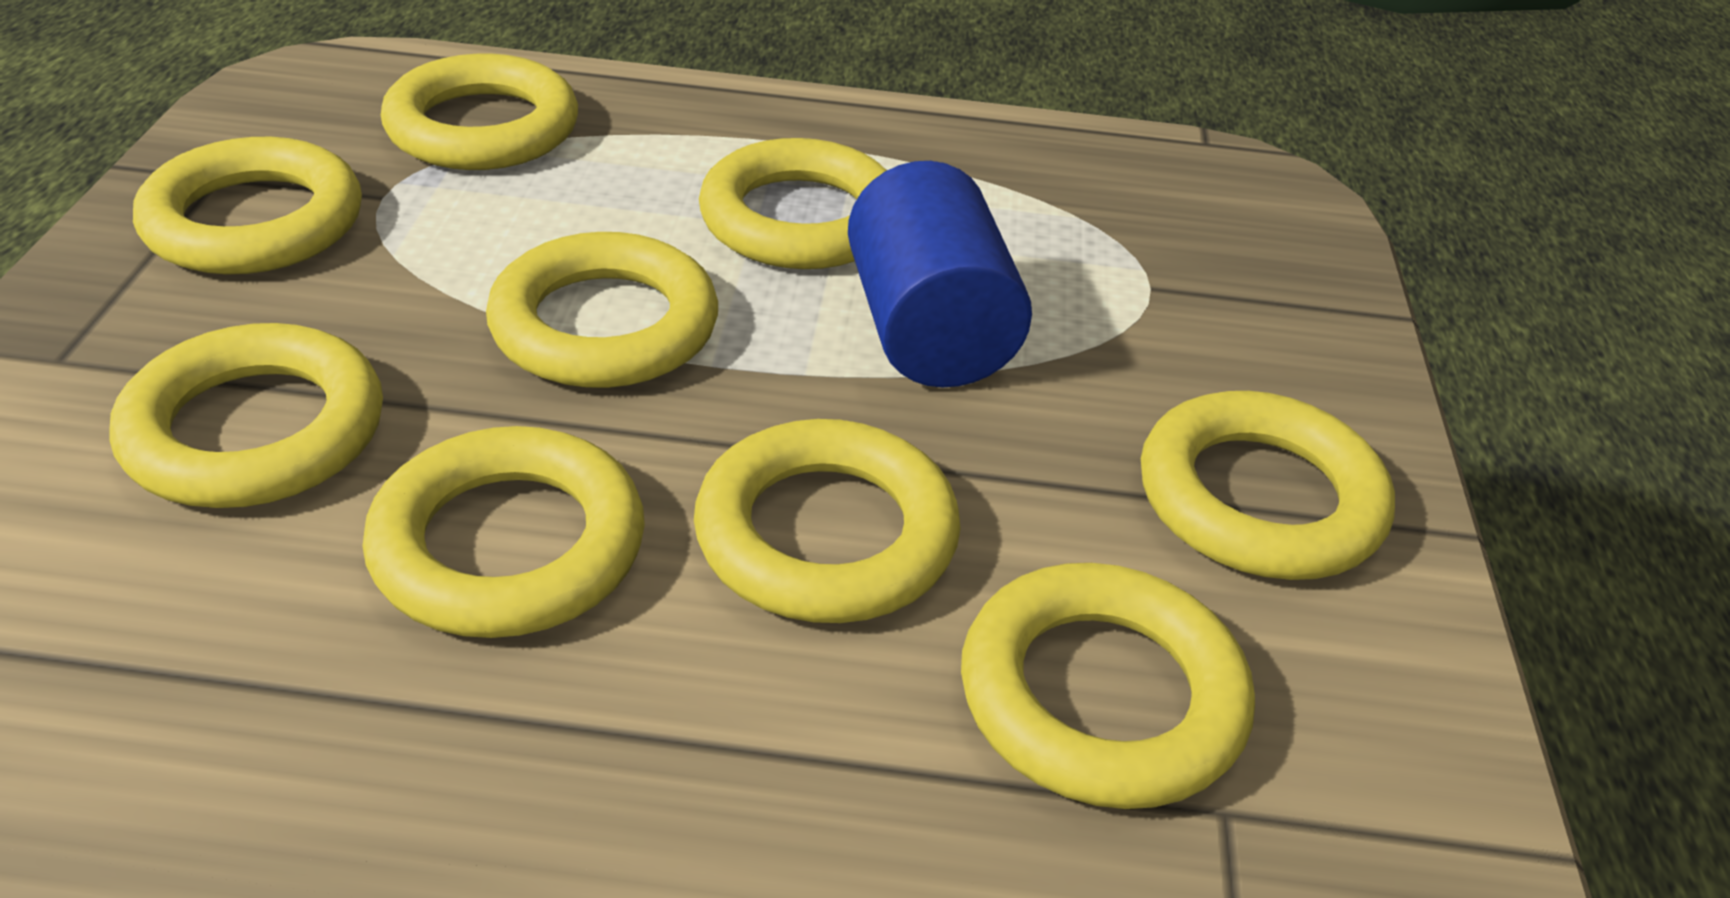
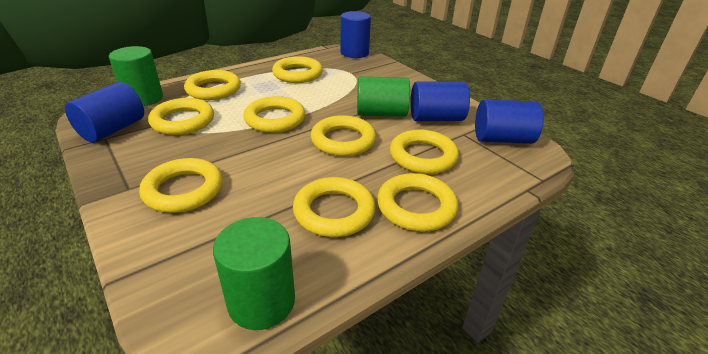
blue cylinder: 1 -> 4
green cylinder: 0 -> 3

